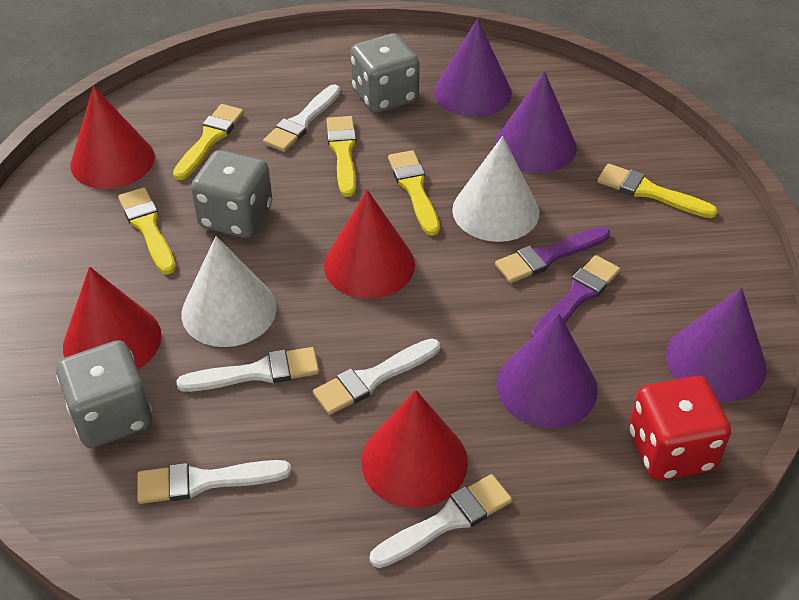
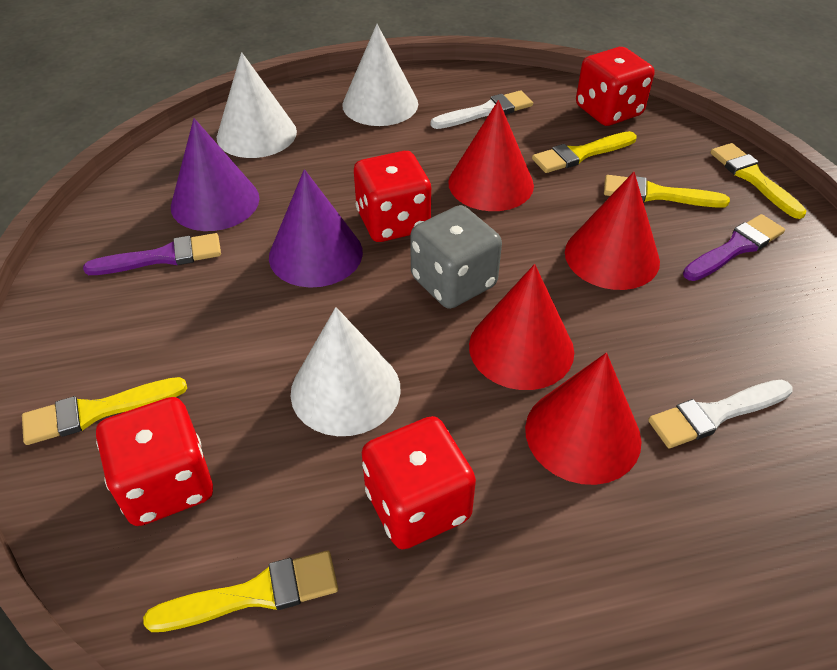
grey dice: 3 -> 1
purple cone: 4 -> 2
red dice: 1 -> 4
white brush: 5 -> 2
white cone: 2 -> 3

